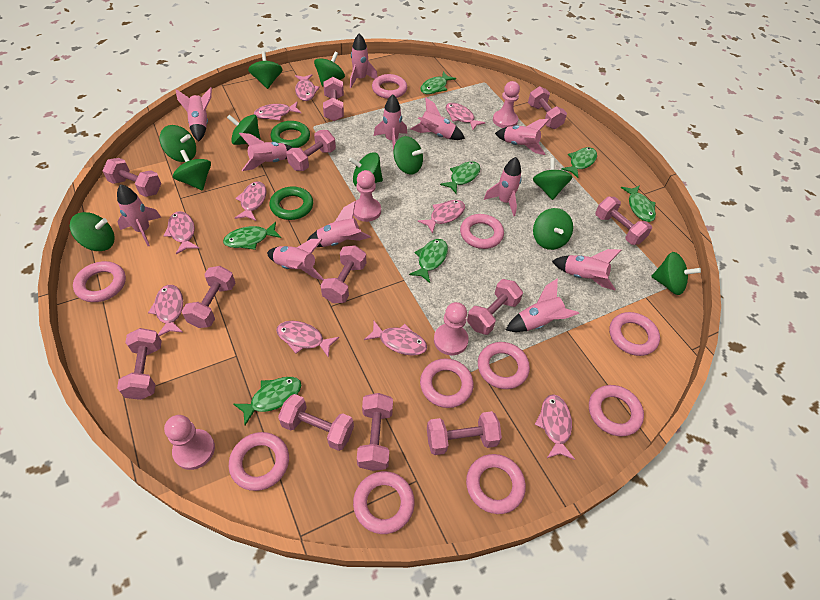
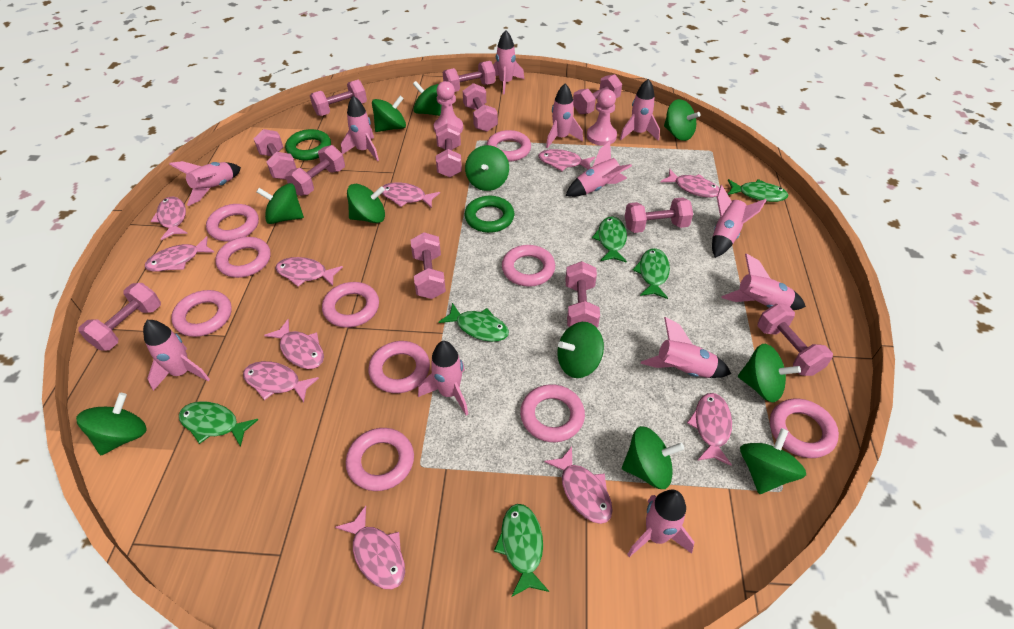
green fish: 7 -> 6
pink fish: 10 -> 11
pink pawn: 4 -> 2

